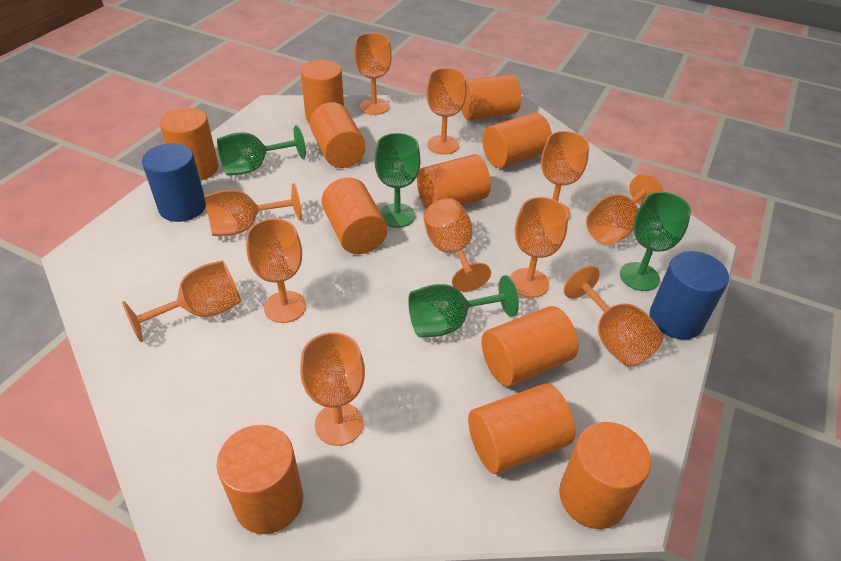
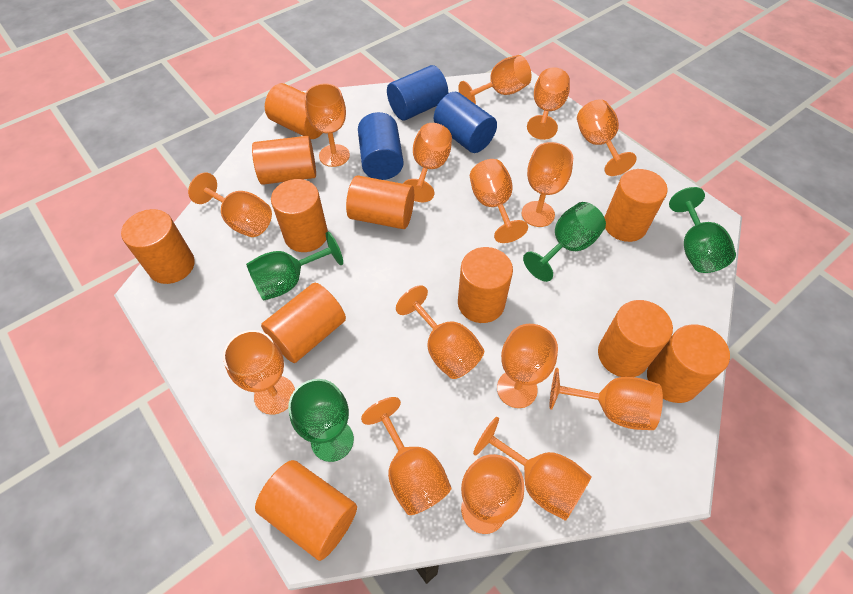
blue cylinder: 2 -> 3
orange goblet: 11 -> 15

